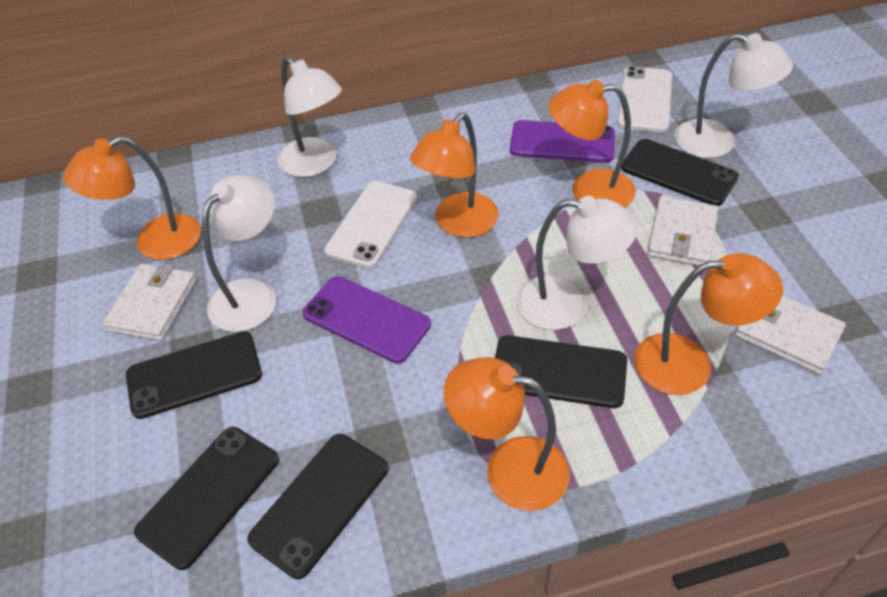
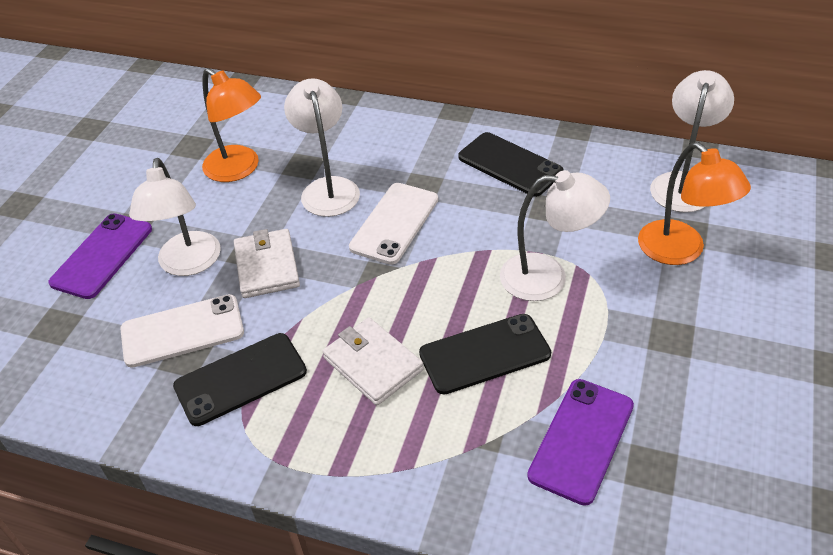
black phone: 5 -> 3
orange lamp: 5 -> 2
white wallet: 3 -> 2

